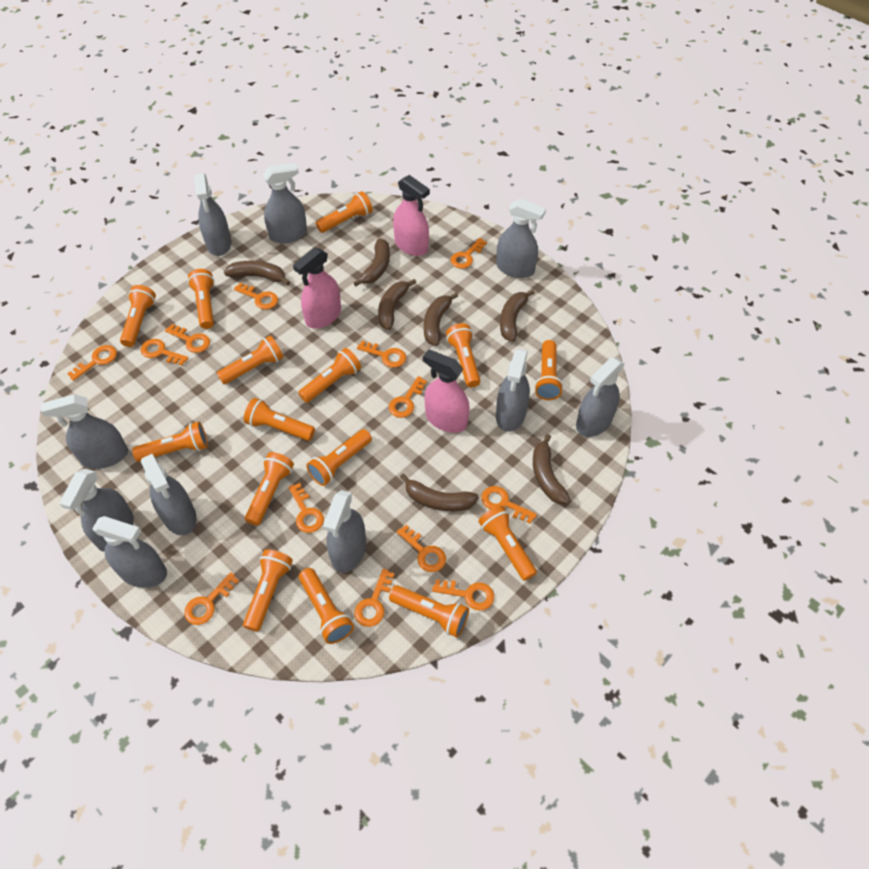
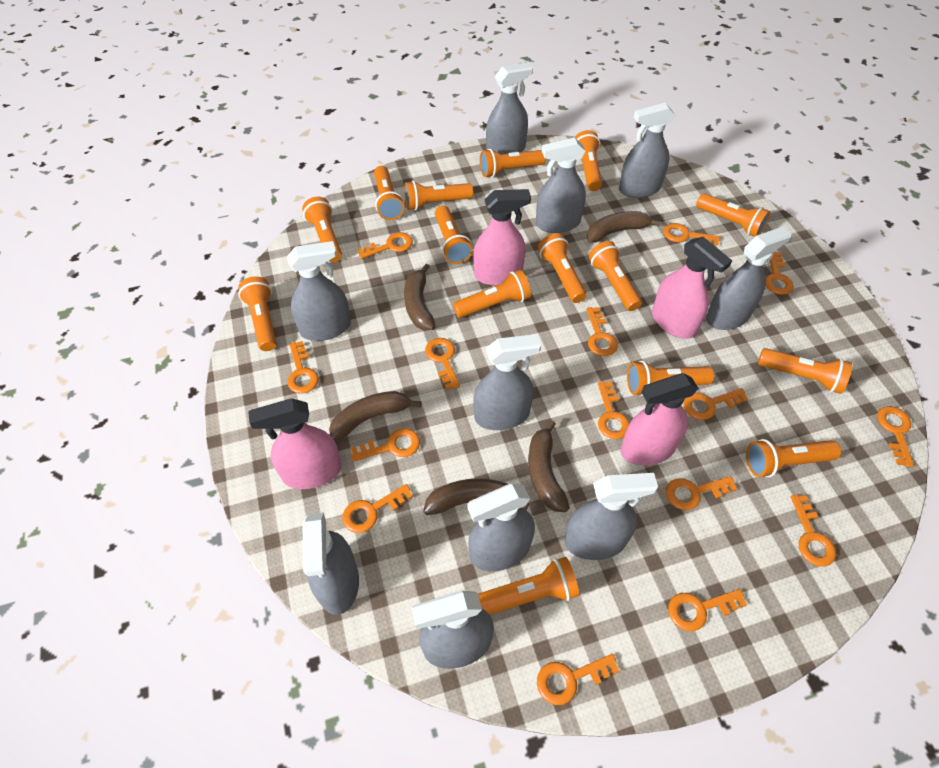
brown banana: 7 -> 5
orange key: 13 -> 15
pink spray bottle: 3 -> 4

